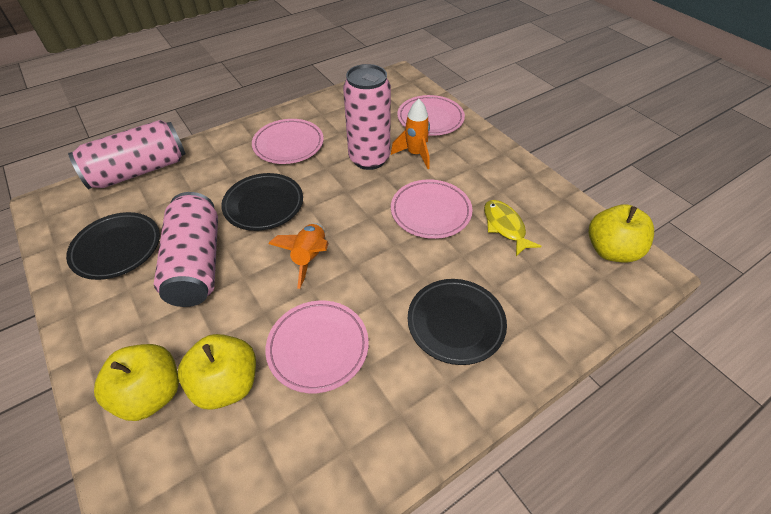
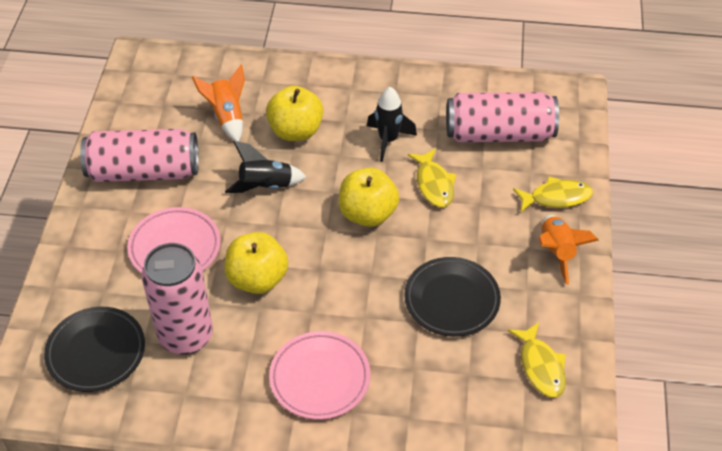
black plate: 3 -> 2
black rocket: 0 -> 2
pink plate: 4 -> 2
yellow fish: 1 -> 3

